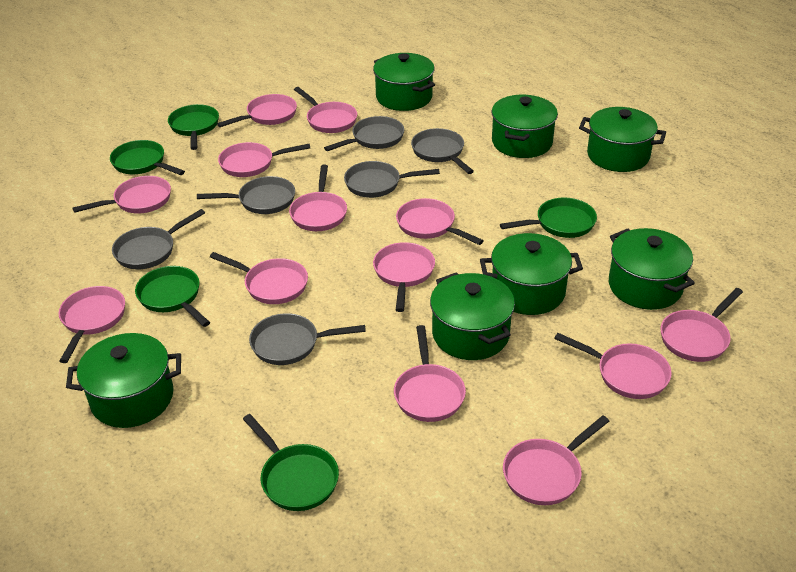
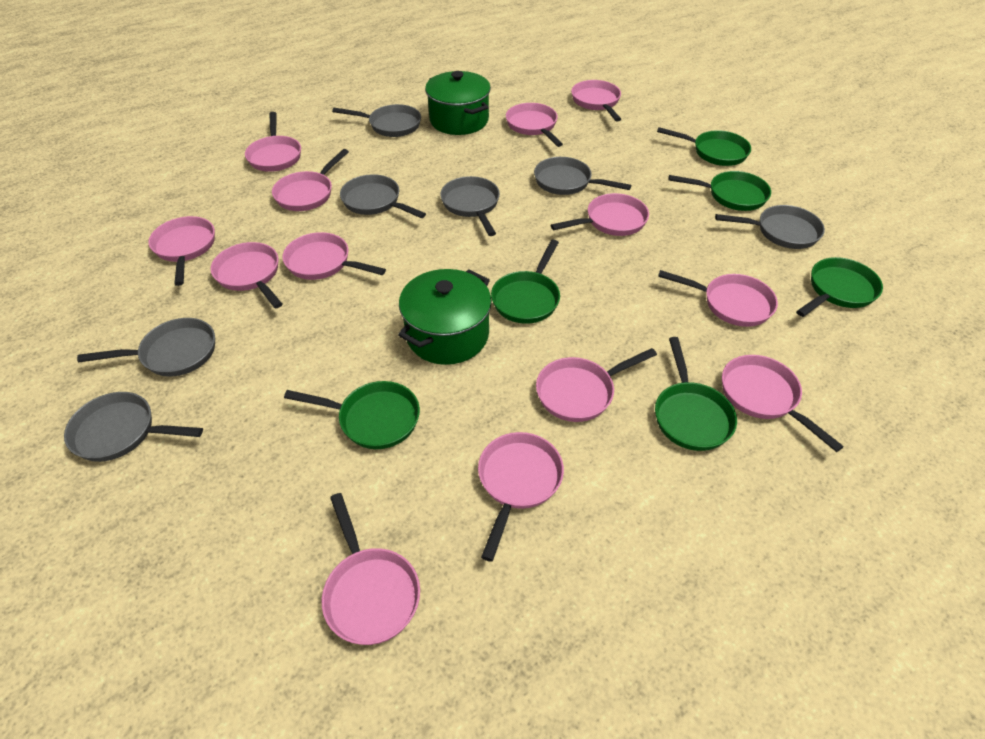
green pan: 5 -> 6
green pot: 7 -> 2
grey pan: 6 -> 7

